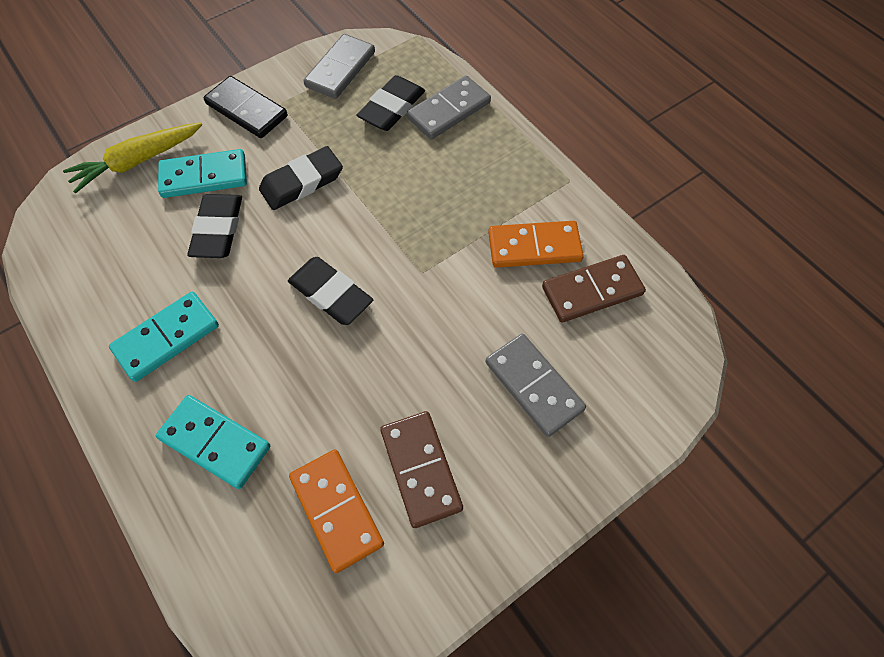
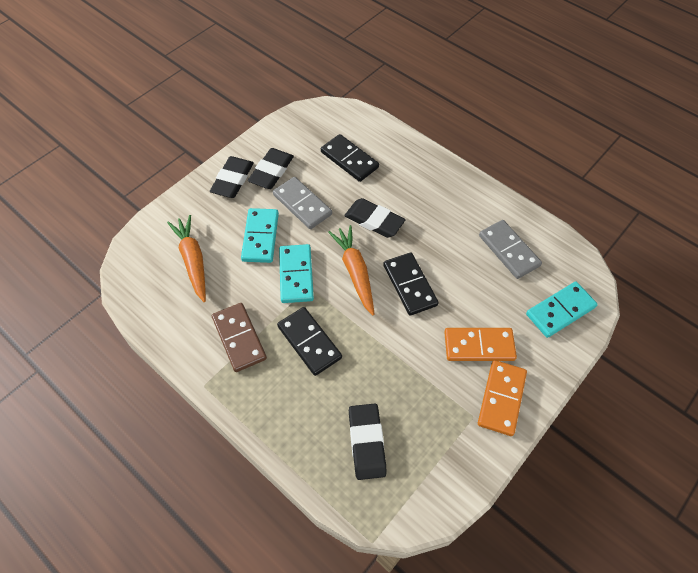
black domino: 1 -> 3
brown domino: 2 -> 1
grey domino: 3 -> 2
orange carrot: 0 -> 2
yellow carrot: 1 -> 0

